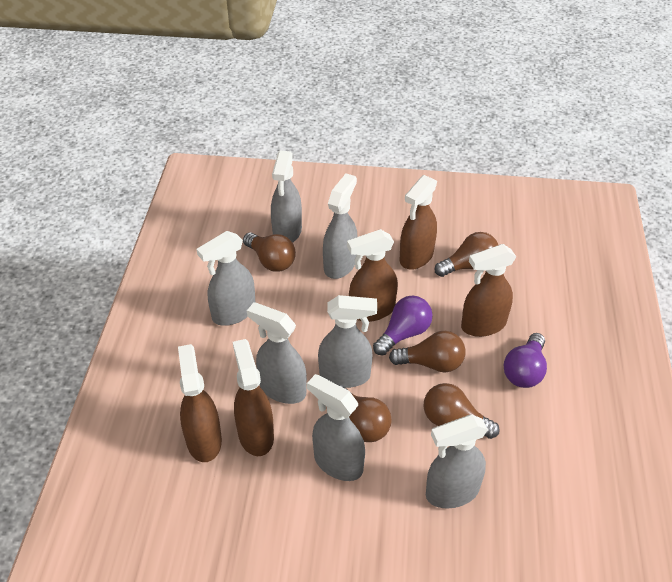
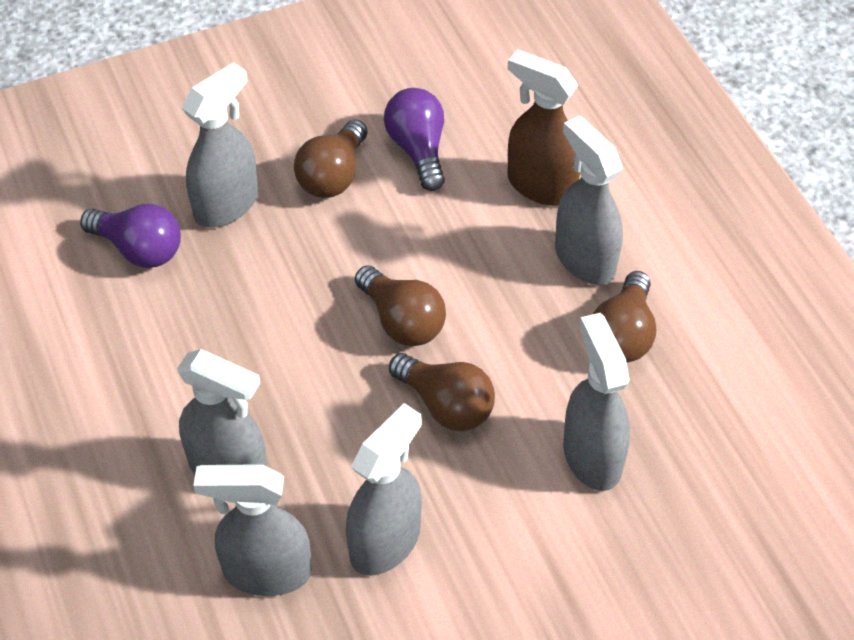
brown light bulb: 5 -> 4
brown spray bottle: 5 -> 1
grey spray bottle: 7 -> 6

